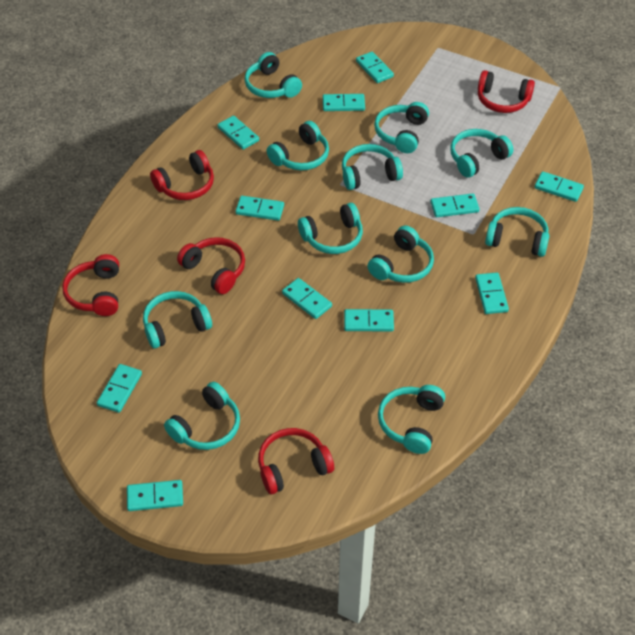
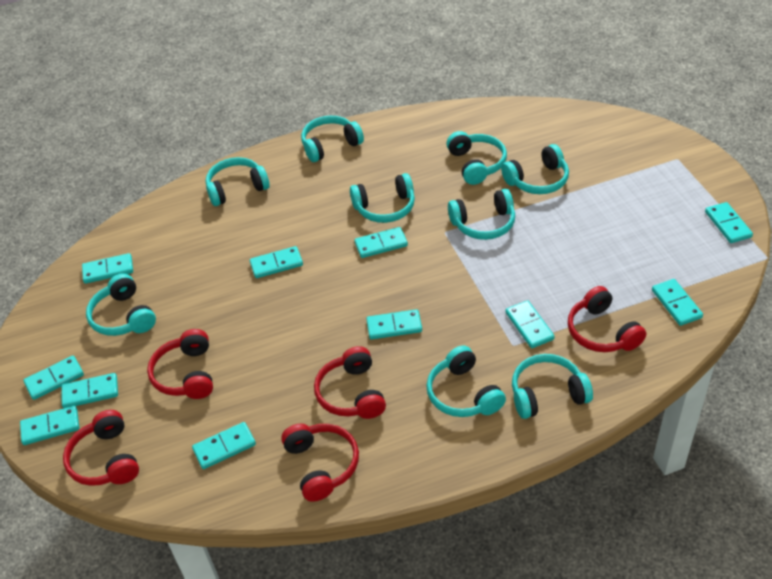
turquoise headphones: 11 -> 9

